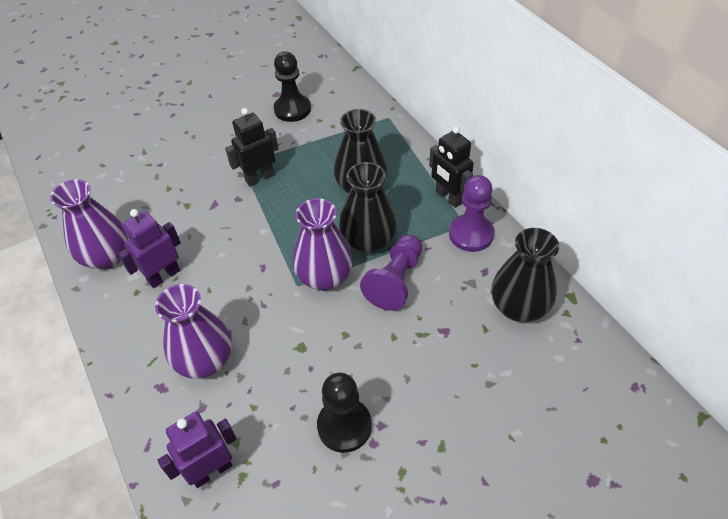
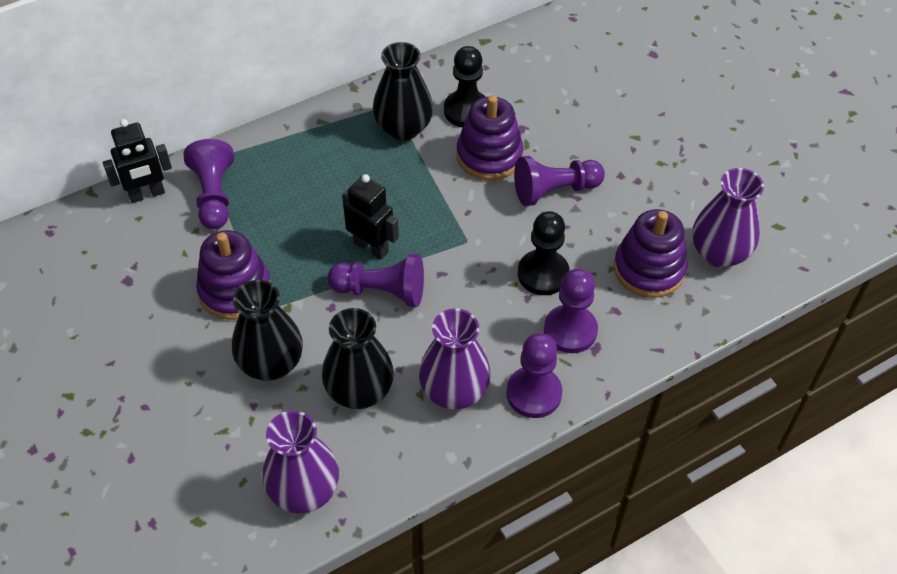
purple pawn: 2 -> 5
purple robot: 2 -> 0
purple stacking toy: 0 -> 3

